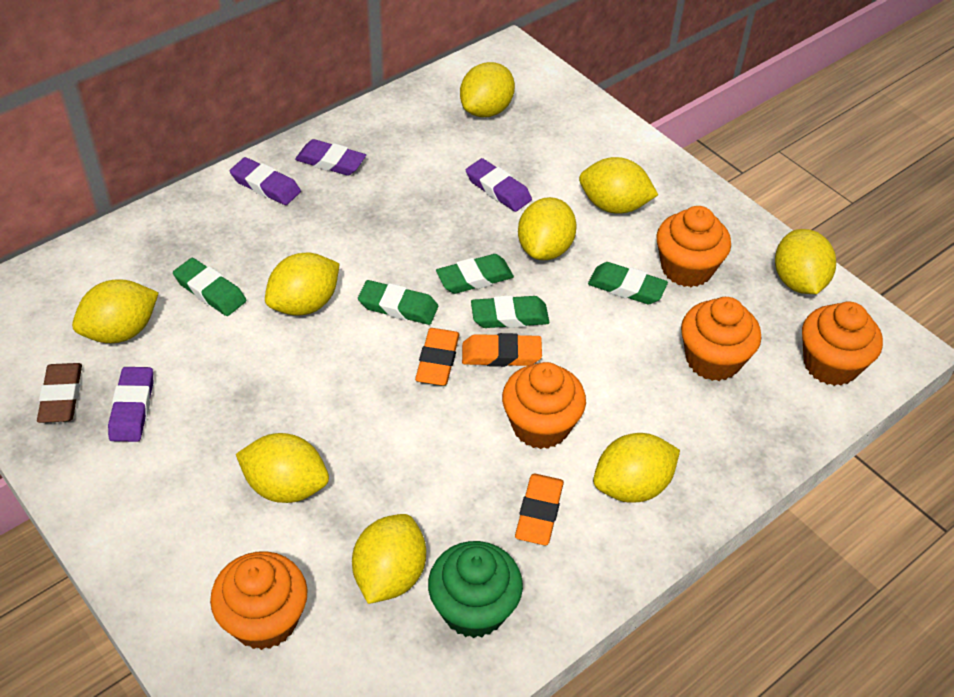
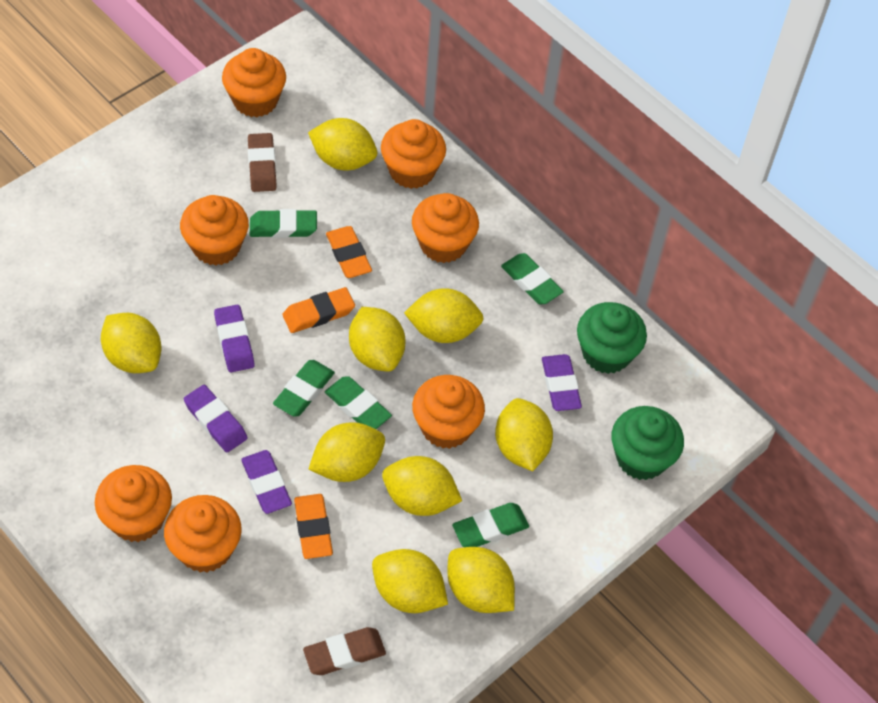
brown eraser: 1 -> 2
green cupcake: 1 -> 2
orange cupcake: 5 -> 7

